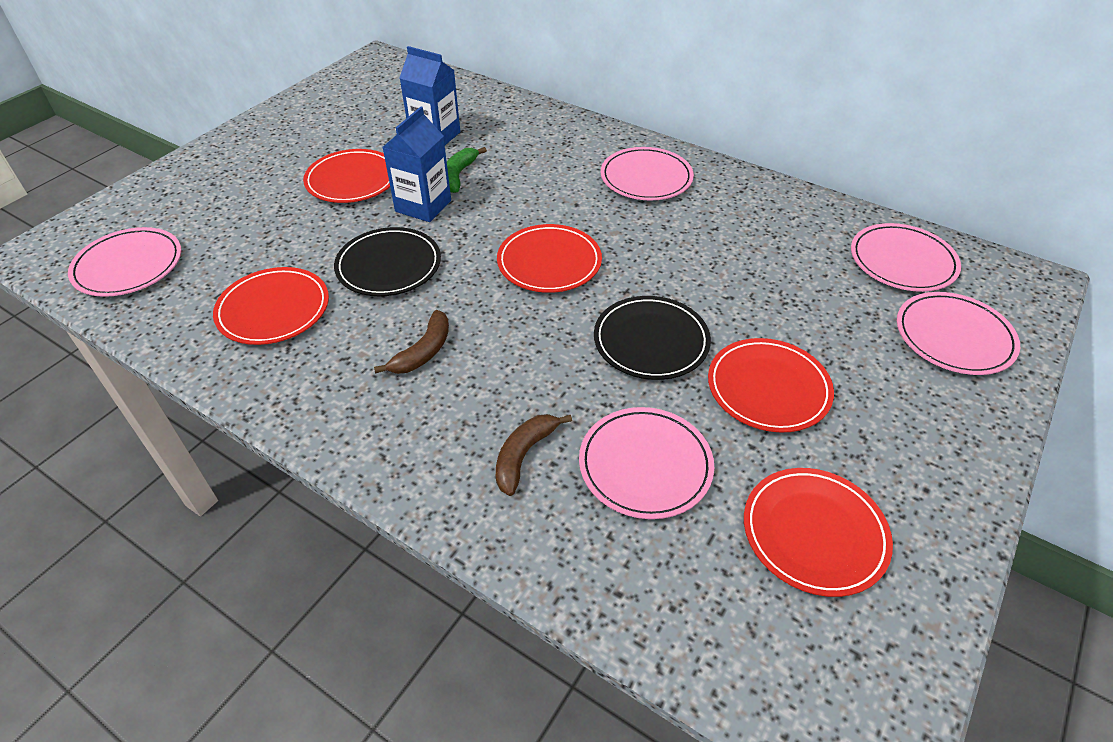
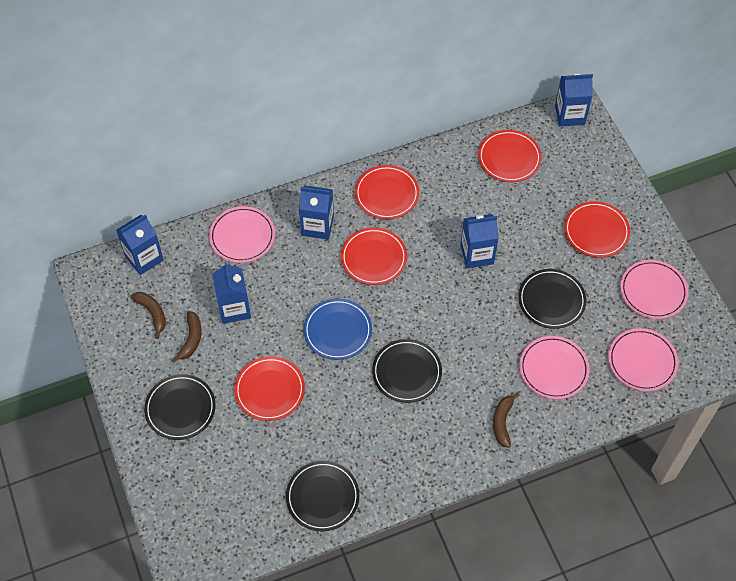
black plate: 2 -> 4
blue carton: 2 -> 5
blue plate: 0 -> 1
brown banana: 2 -> 3
green banana: 1 -> 0
pink plate: 5 -> 4

